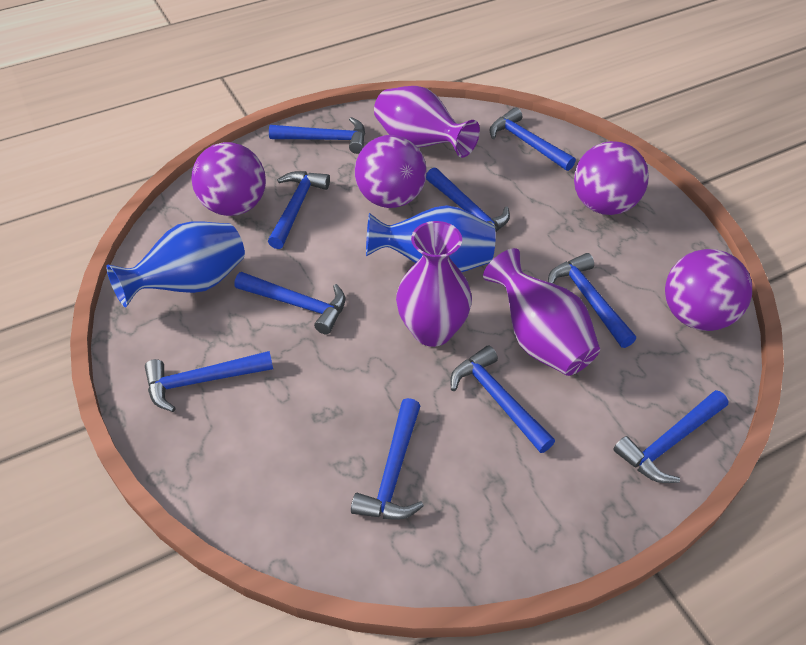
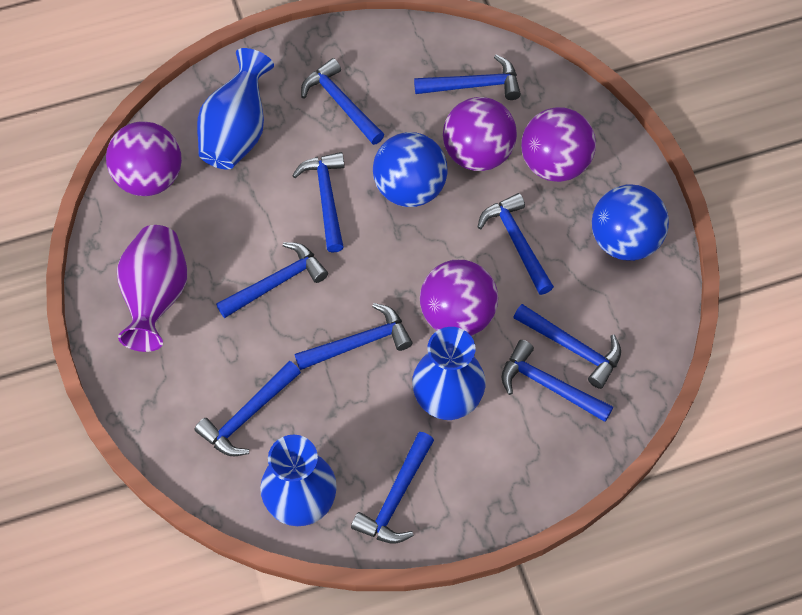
blue ball: 0 -> 2
blue vase: 2 -> 3
purple vase: 3 -> 1

